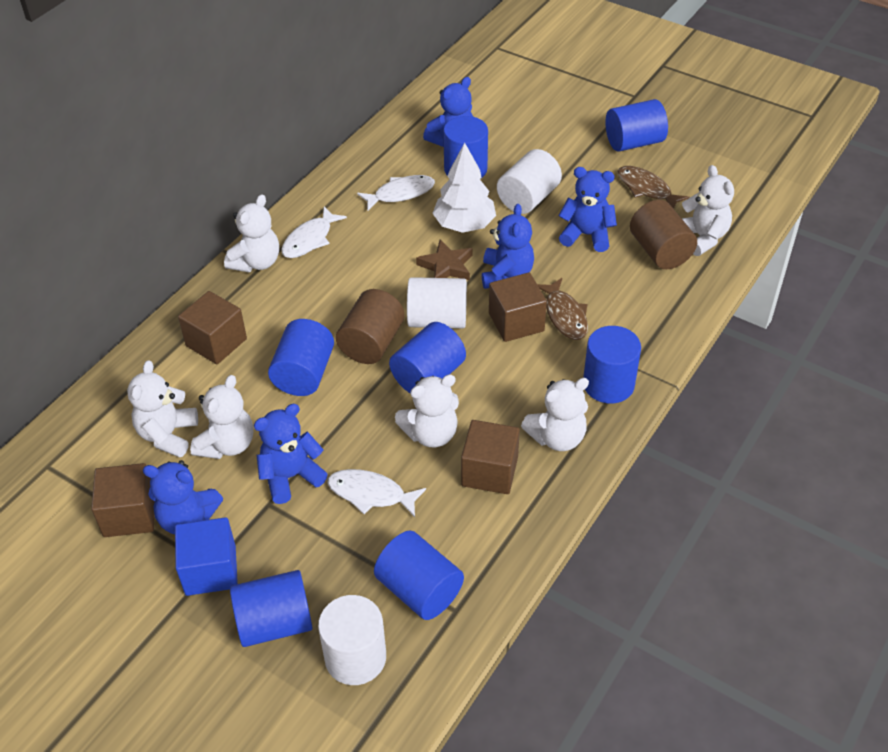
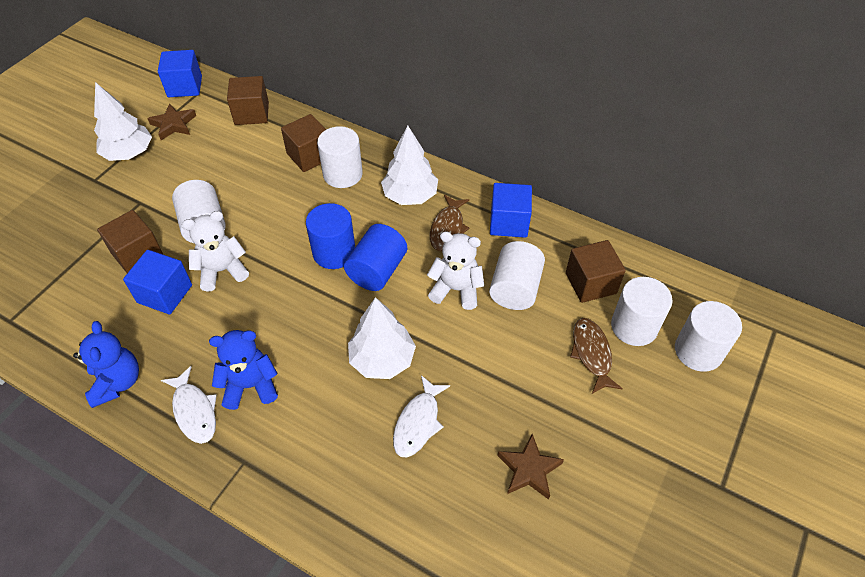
blue cube: 1 -> 3
blue cylinder: 7 -> 2
blue teddy bear: 5 -> 2
brown cylinder: 2 -> 0
brown star: 1 -> 2
white cylinder: 3 -> 5
white fish: 3 -> 2
white teddy bear: 6 -> 2
white tree: 1 -> 3

